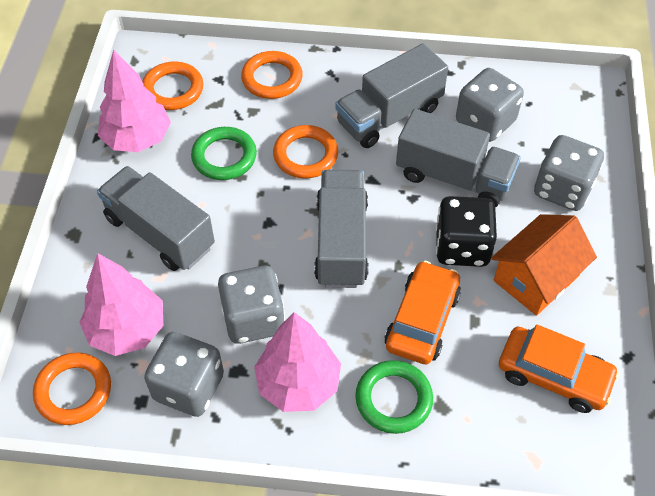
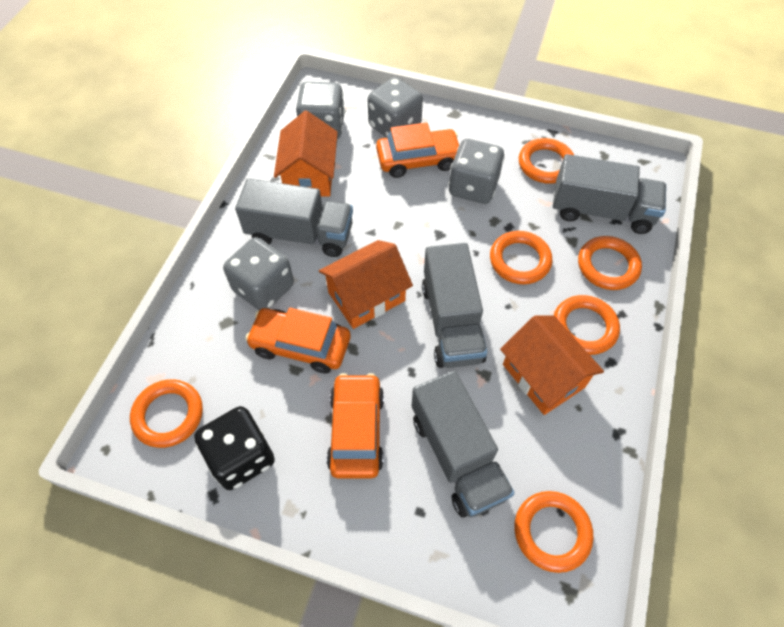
green ring: 2 -> 0
orange car: 2 -> 3
orange house: 1 -> 3
orange ring: 4 -> 6
pink tree: 3 -> 0

